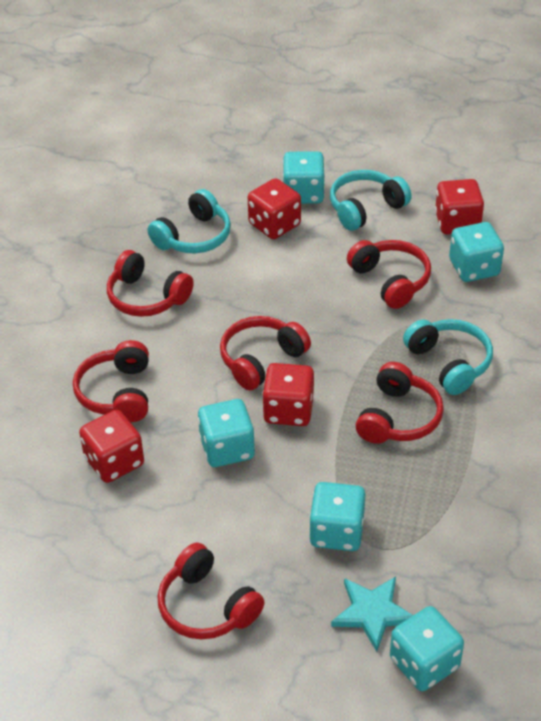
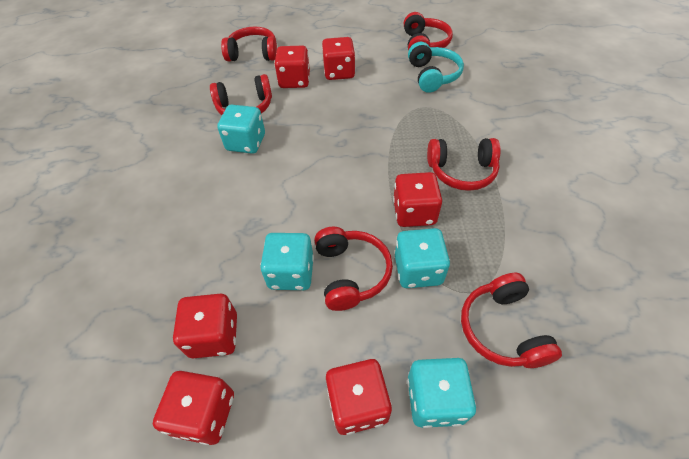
red dice: 4 -> 6
turquoise dice: 5 -> 4
turquoise headphones: 3 -> 1
turquoise star: 1 -> 0

